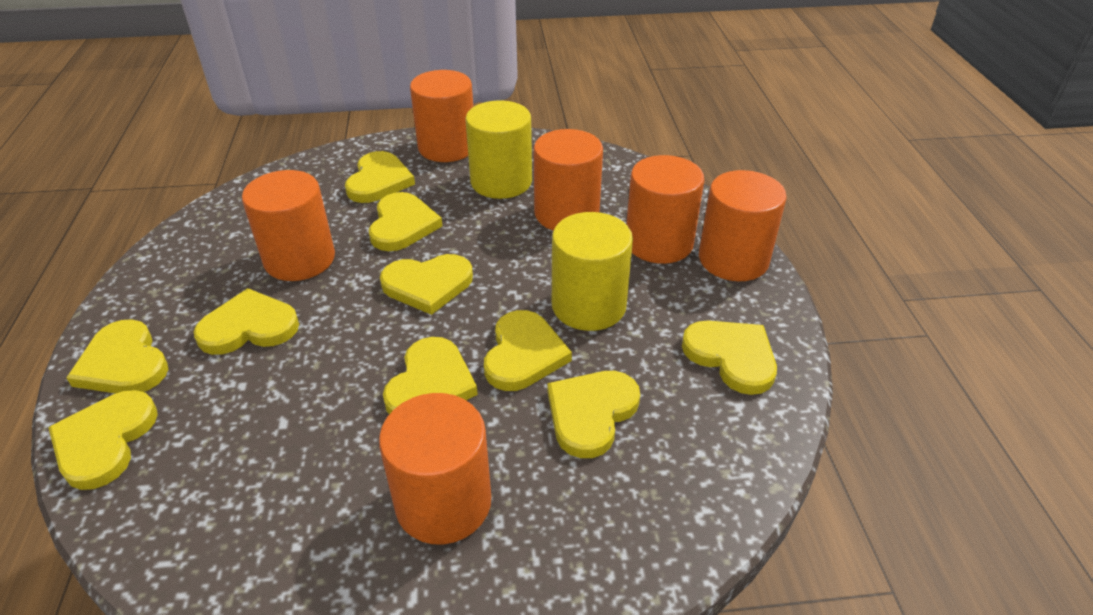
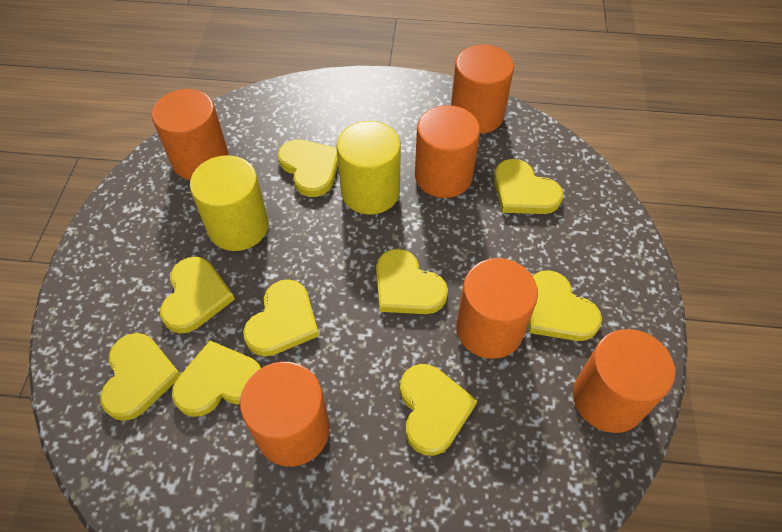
yellow heart: 10 -> 9

